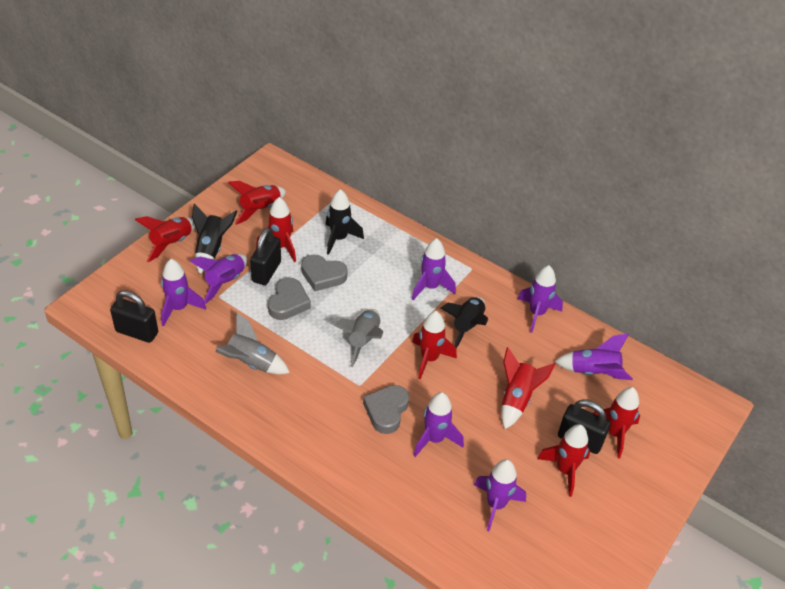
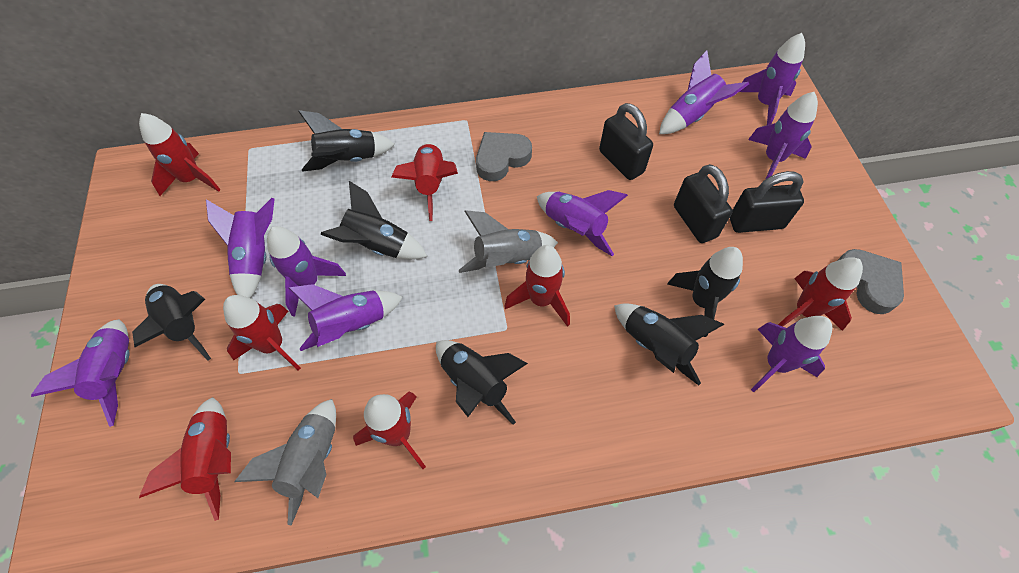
black rocket: 3 -> 6
grey heart: 3 -> 2
purple rocket: 7 -> 9

